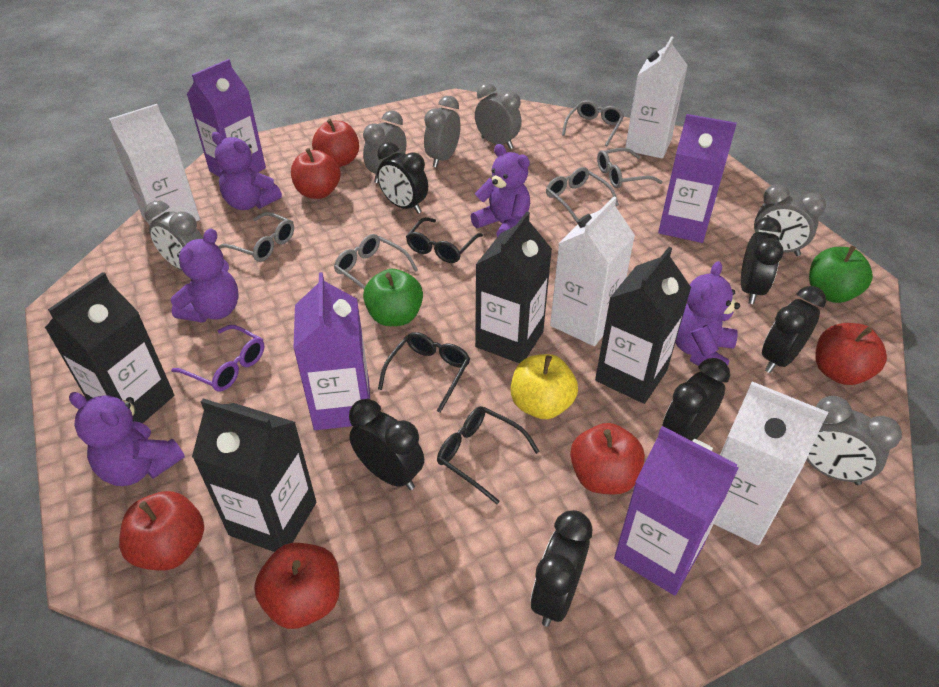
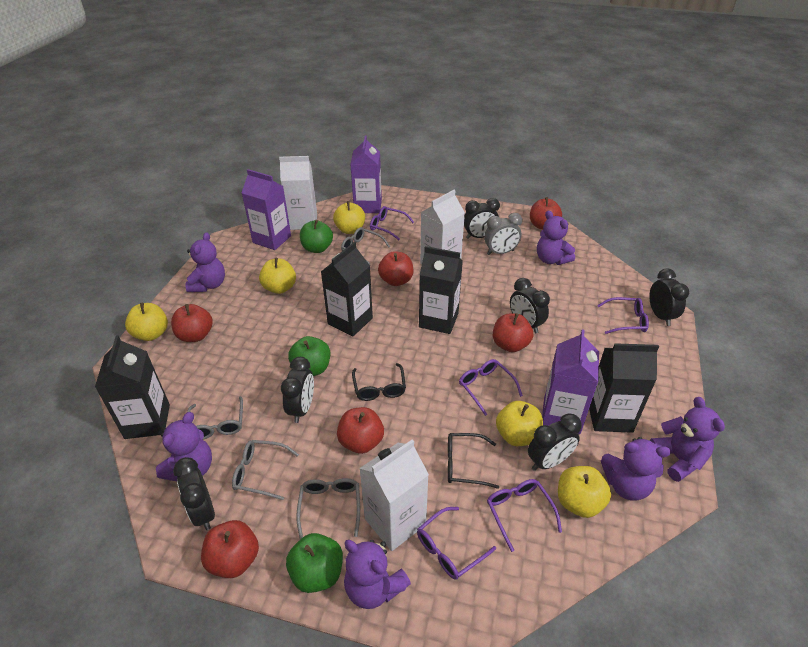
black glasses: 3 -> 2
green apple: 2 -> 3
grey clock: 6 -> 1
grey glasses: 5 -> 4
purple carton: 4 -> 3
purple glasses: 1 -> 5
purple teddy bear: 5 -> 6
white carton: 4 -> 3
yellow apple: 1 -> 5

